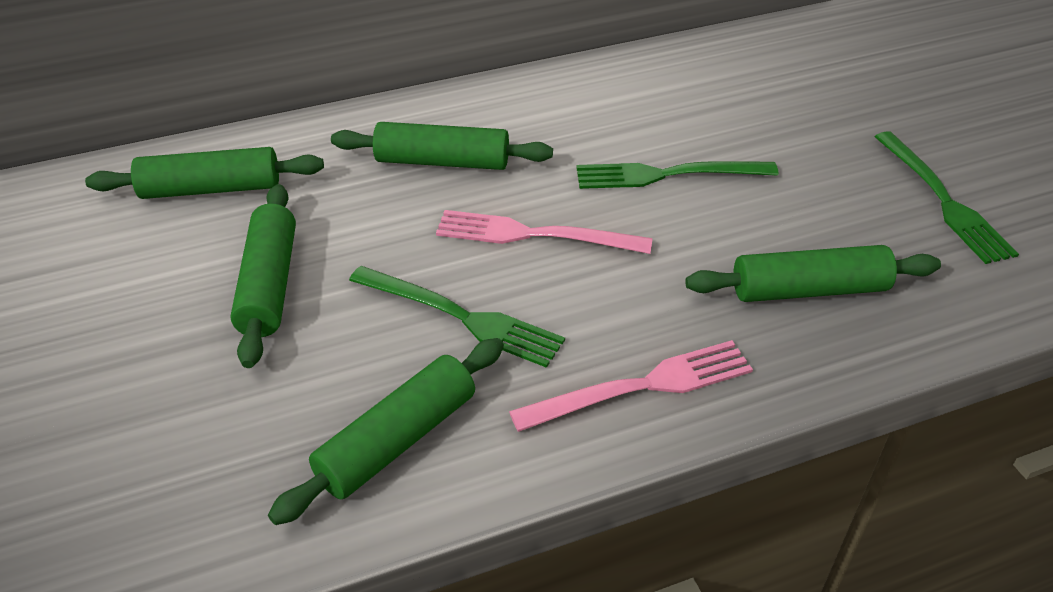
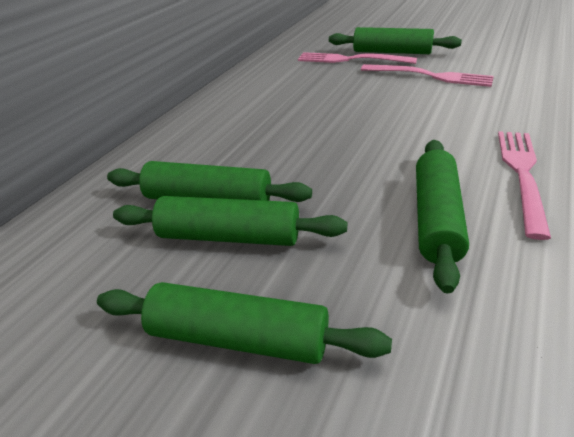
green fork: 3 -> 0
pink fork: 2 -> 3

